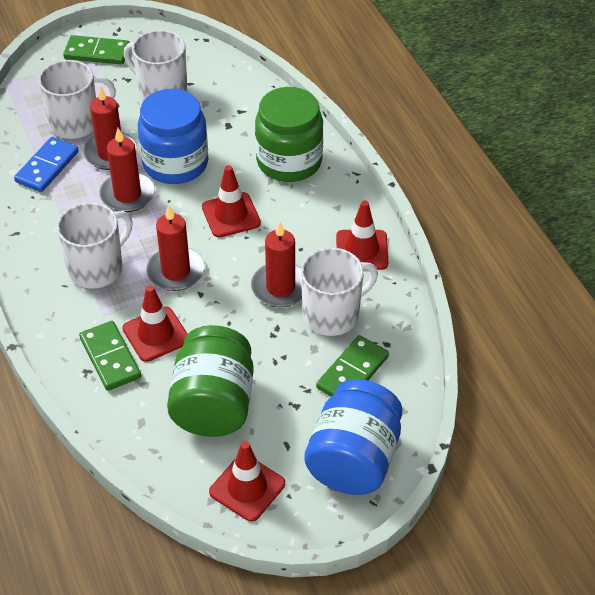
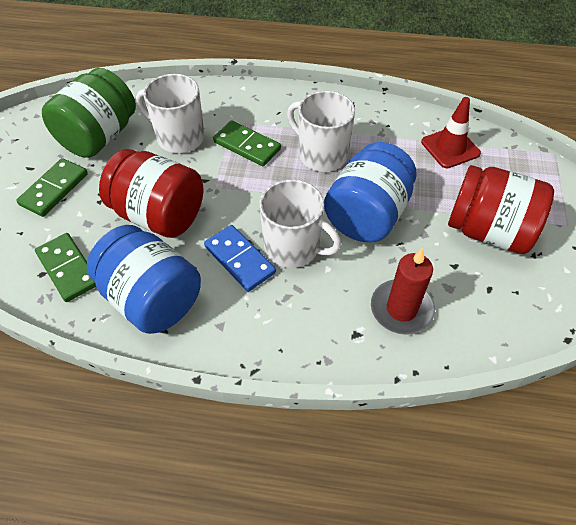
green jar: 2 -> 1
red candle: 4 -> 1
red jar: 0 -> 2
red traffic cone: 4 -> 1
white mug: 4 -> 3

